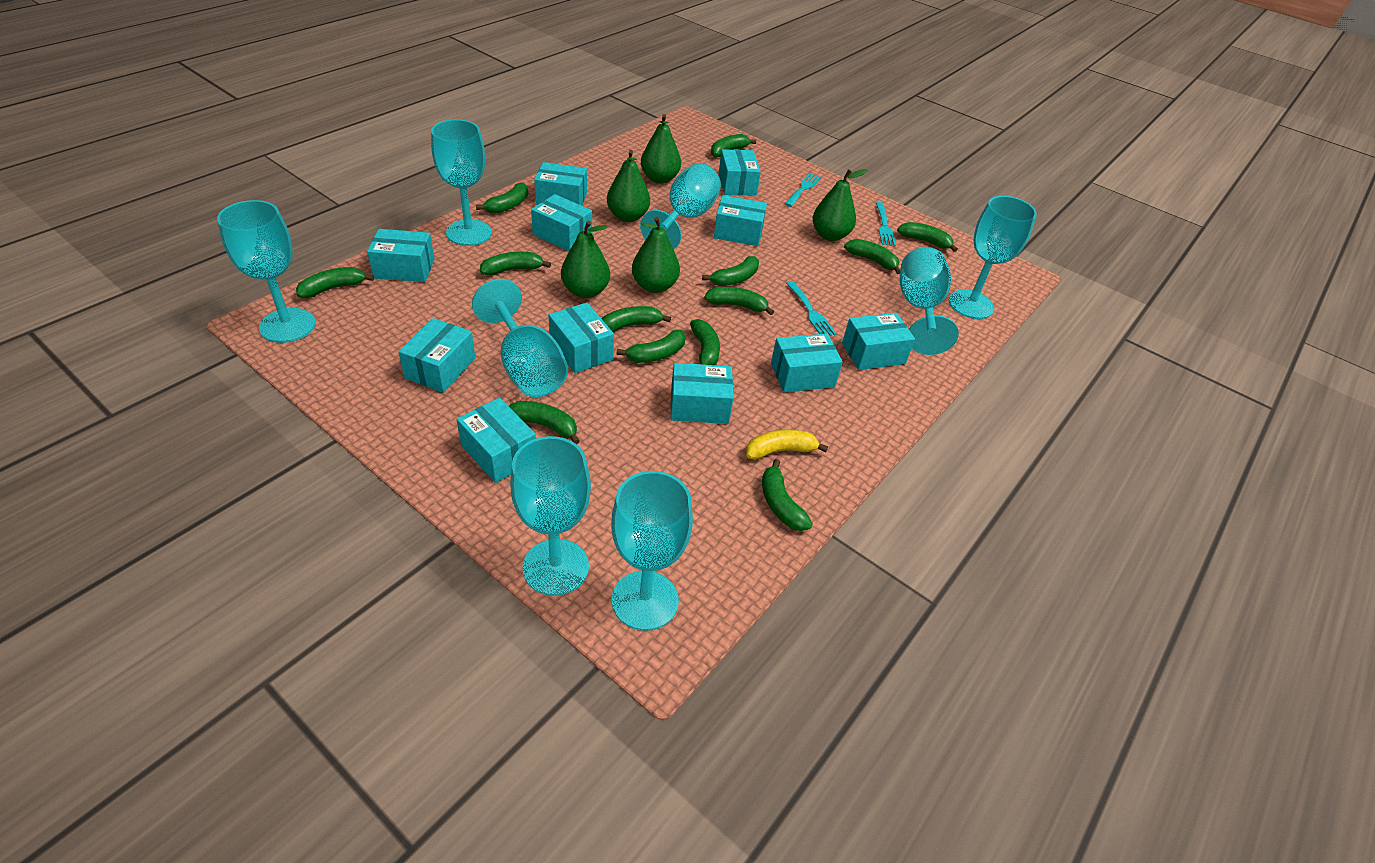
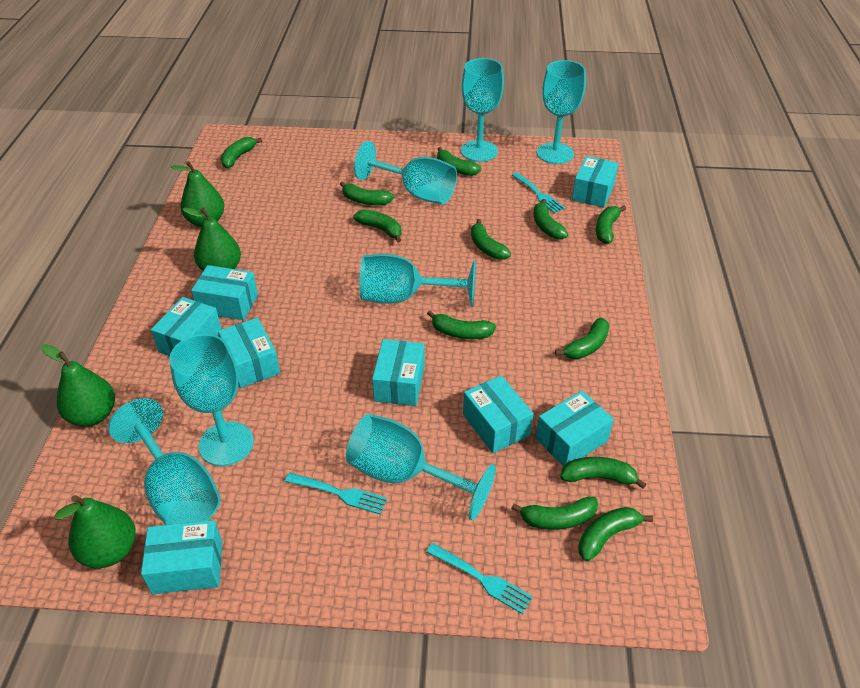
green banana: 13 -> 12
green pear: 5 -> 4
turquoise box: 11 -> 8
turquoise goblet: 8 -> 7
yellow banana: 1 -> 0

